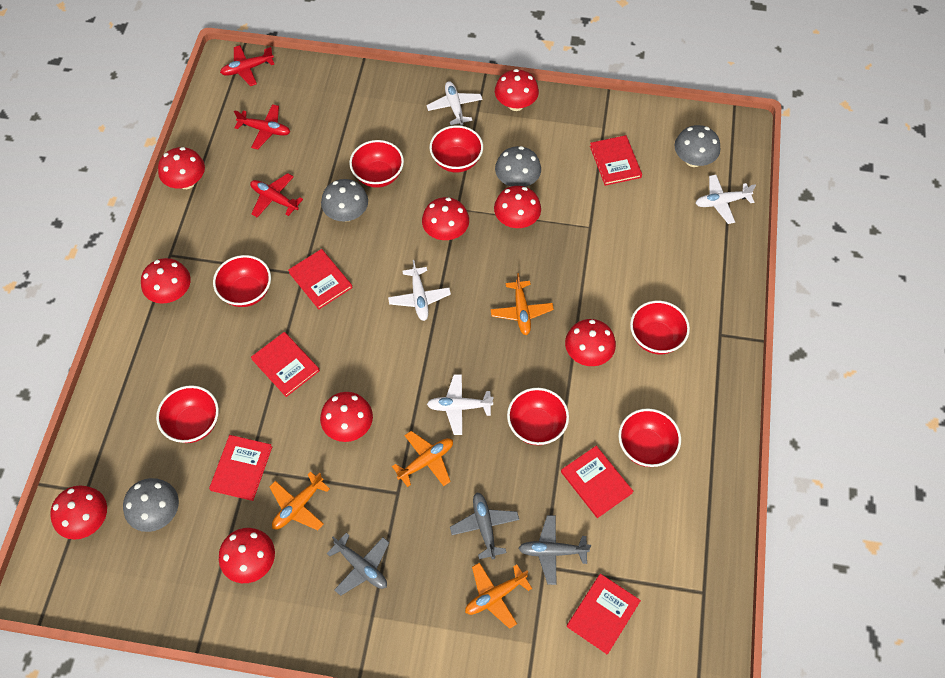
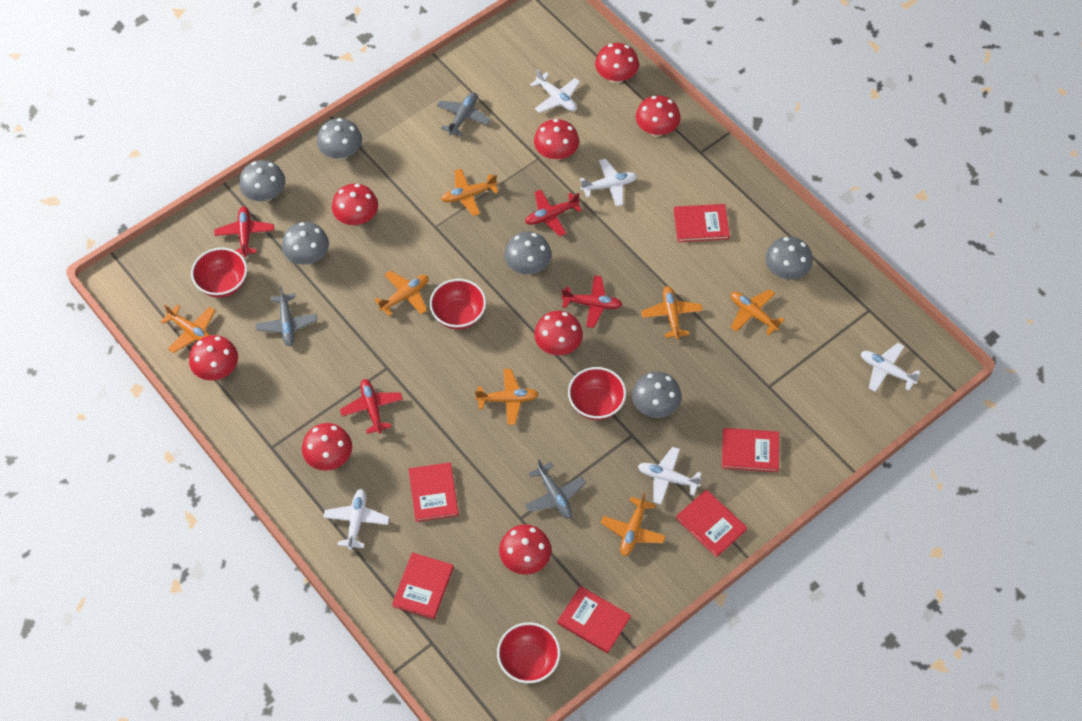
grey mushroom: 4 -> 6
orange plane: 4 -> 7
red bowl: 7 -> 4
red mushroom: 9 -> 8
red plane: 3 -> 4
white plane: 4 -> 5

